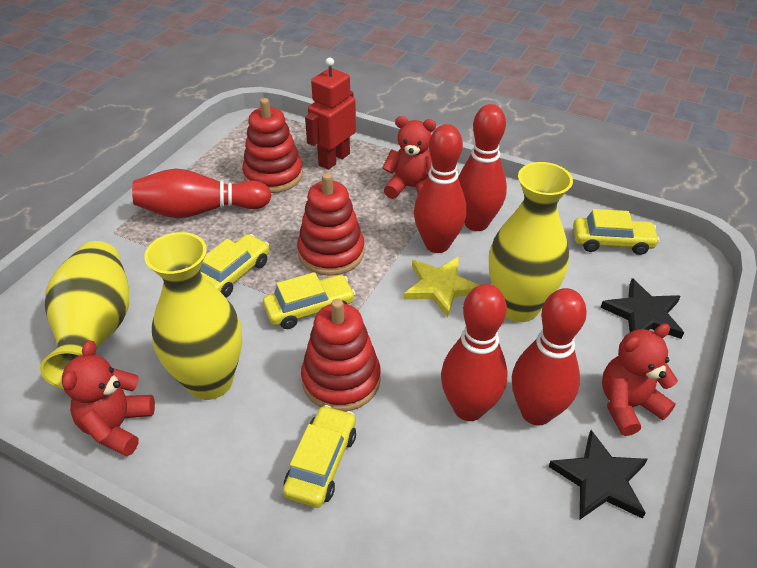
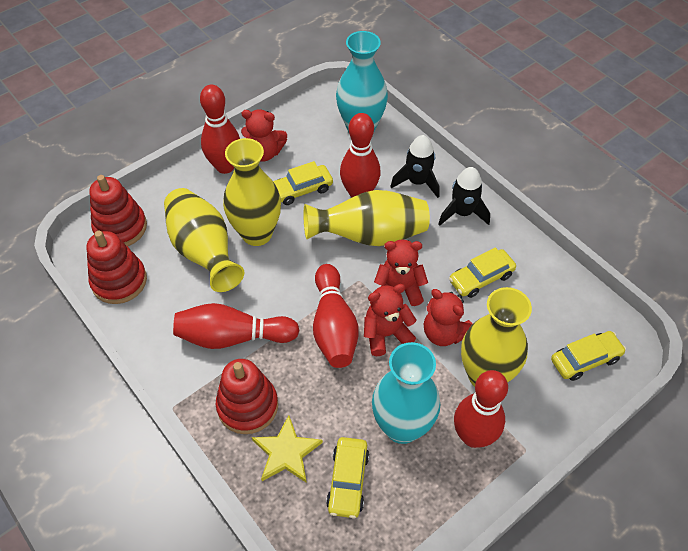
black rocket: 0 -> 2
black star: 2 -> 0
red robot: 1 -> 0
red teddy bear: 3 -> 4
turquoise vase: 0 -> 2
yellow vase: 3 -> 4

